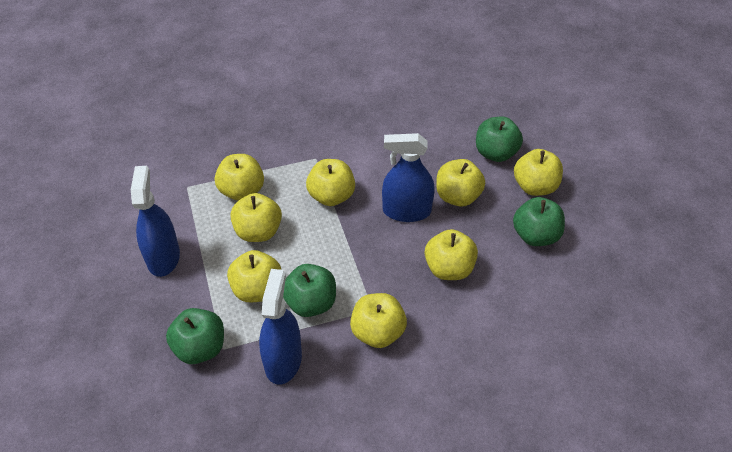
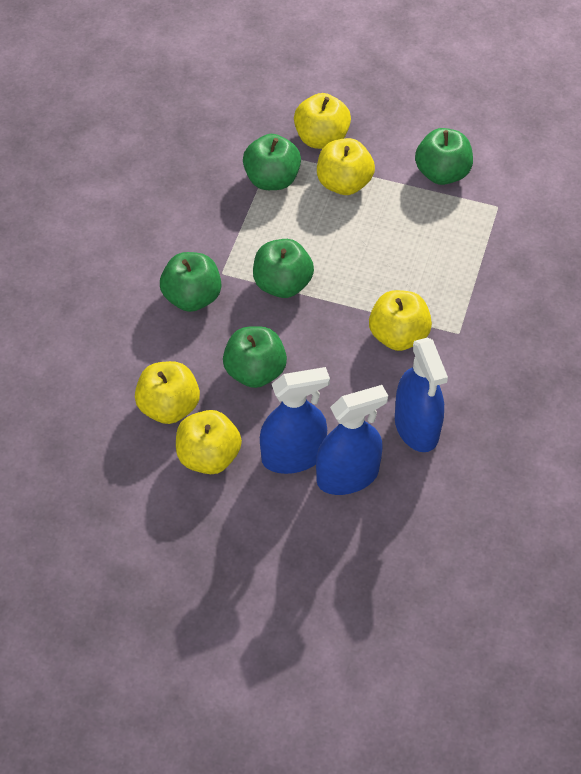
green apple: 4 -> 5
yellow apple: 8 -> 5

